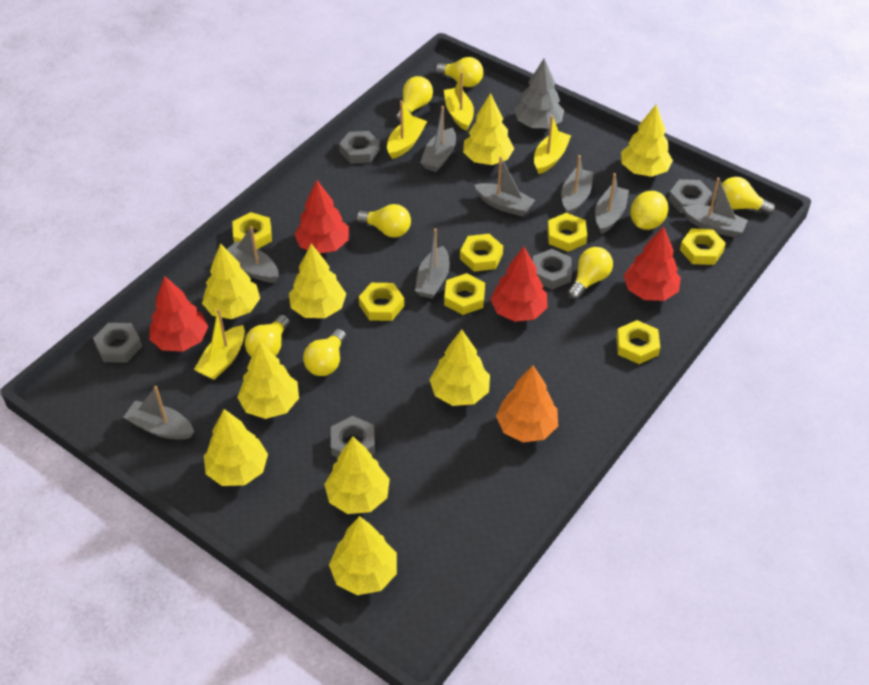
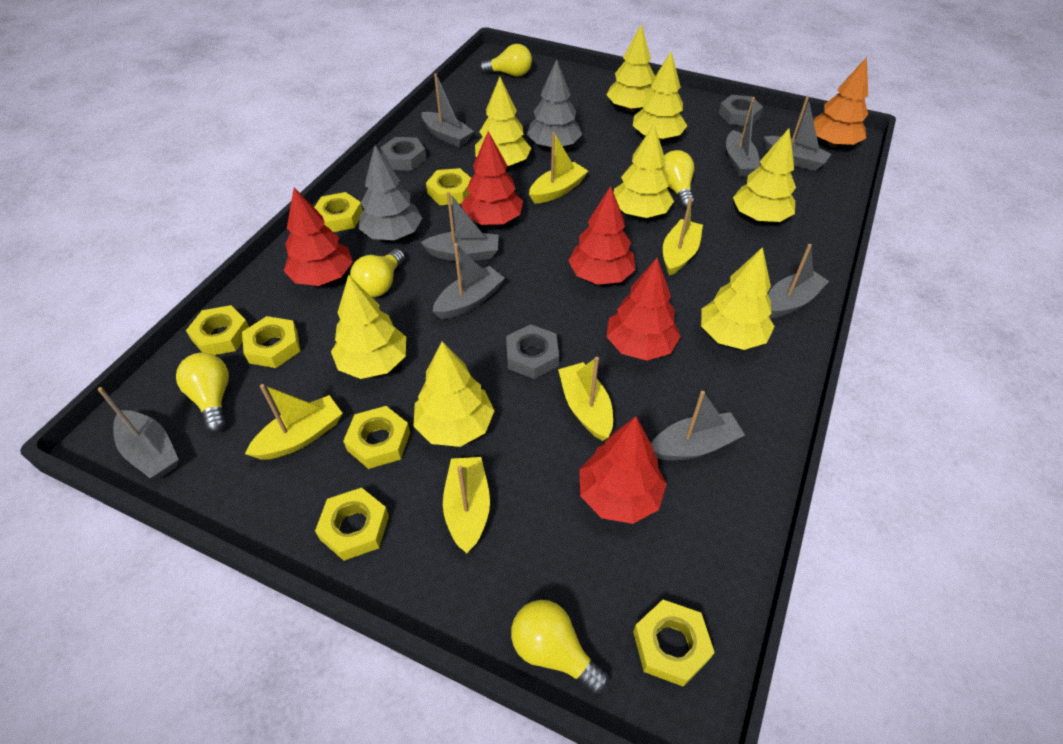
grey nut: 5 -> 3
grey tree: 1 -> 2
red tree: 4 -> 5
yellow boat: 4 -> 5
yellow lemon: 1 -> 0
yellow light bulb: 7 -> 5
yellow tree: 9 -> 8

